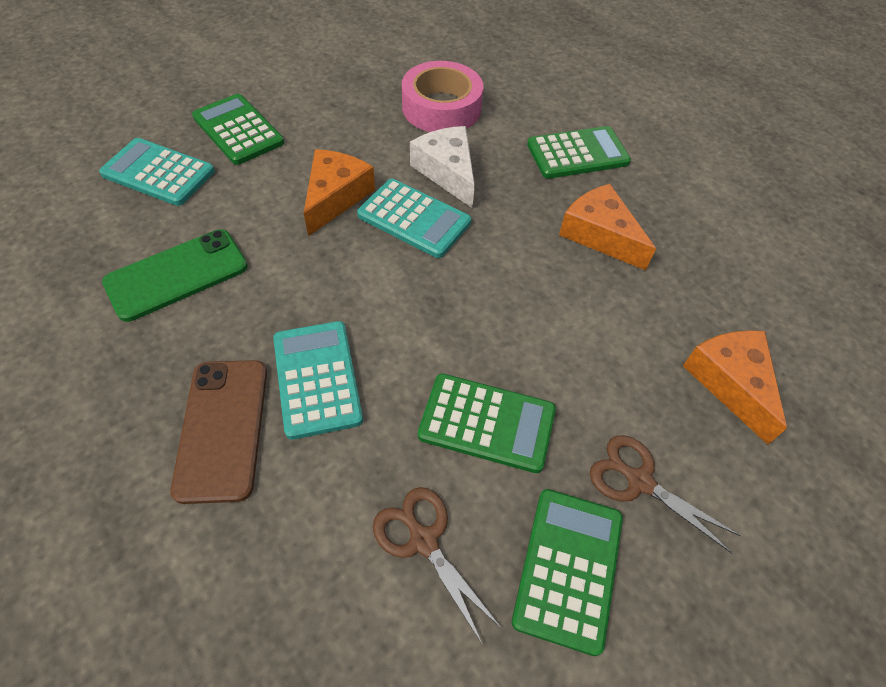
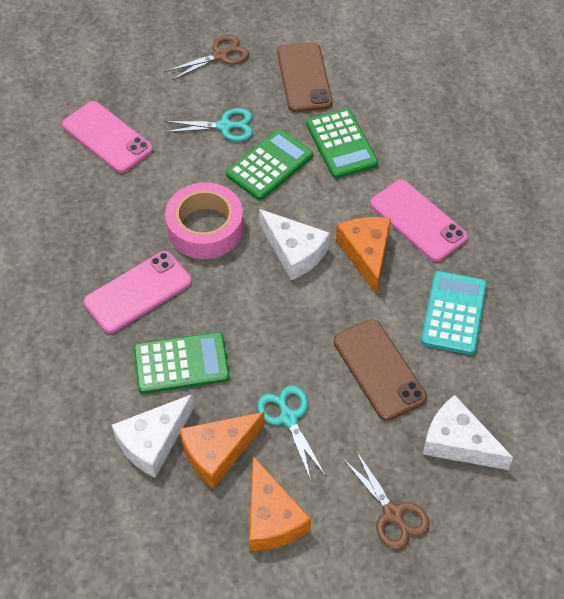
brown phone: 1 -> 2
green calculator: 4 -> 3
green phone: 1 -> 0
pink phone: 0 -> 3
turquoise calculator: 3 -> 1
turquoise scissors: 0 -> 2
white cheese: 1 -> 3

